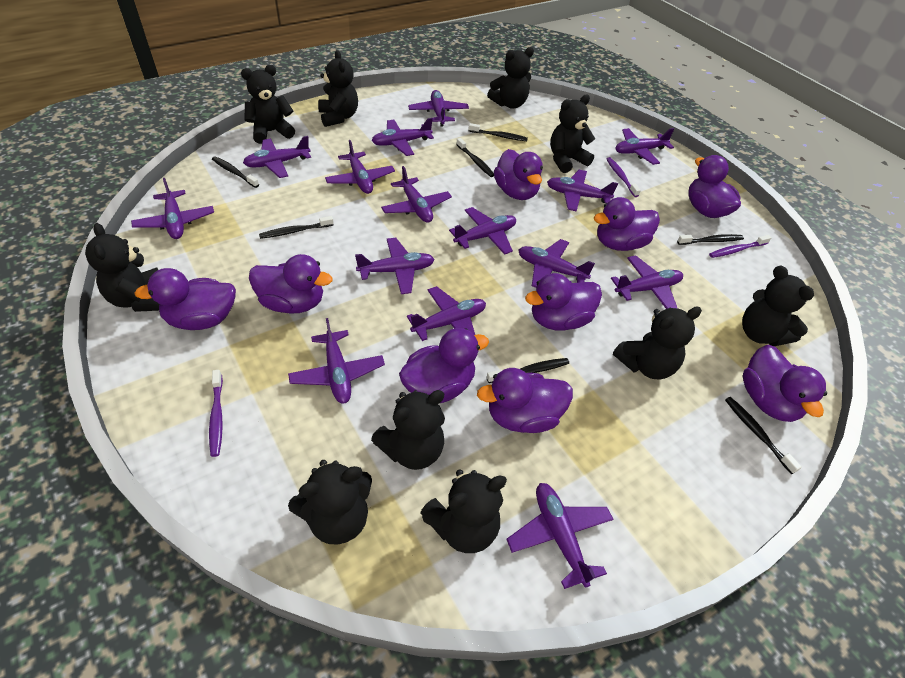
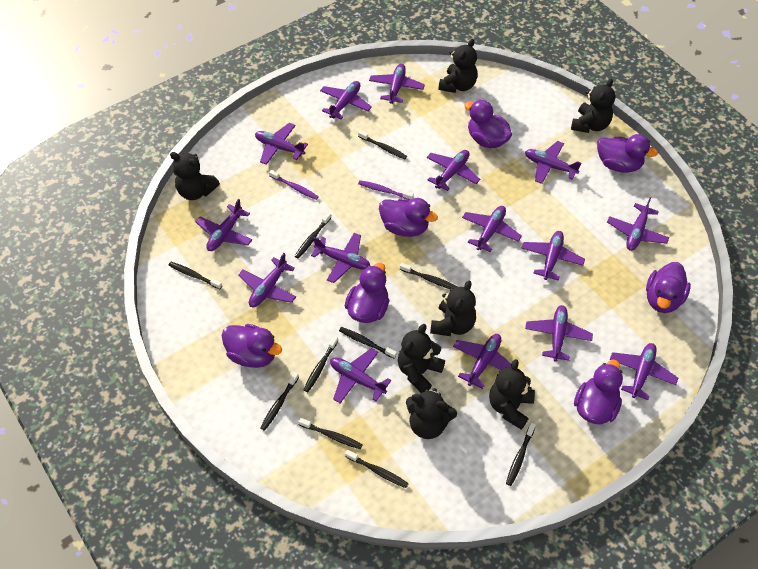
black teddy bear: 10 -> 7
black toothbrush: 7 -> 10
purple duck: 9 -> 7
purple toothbrush: 3 -> 2

